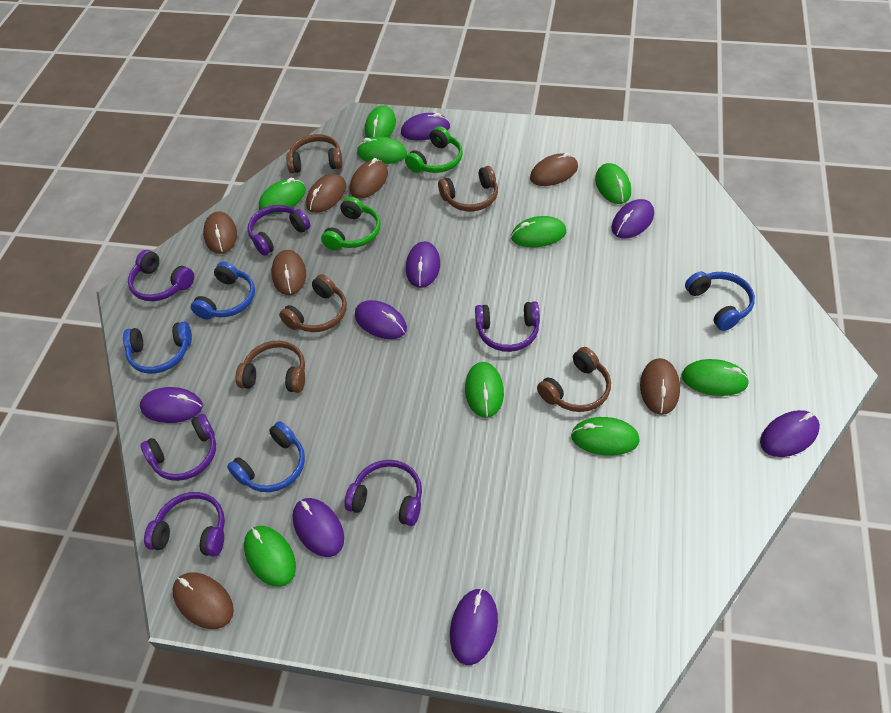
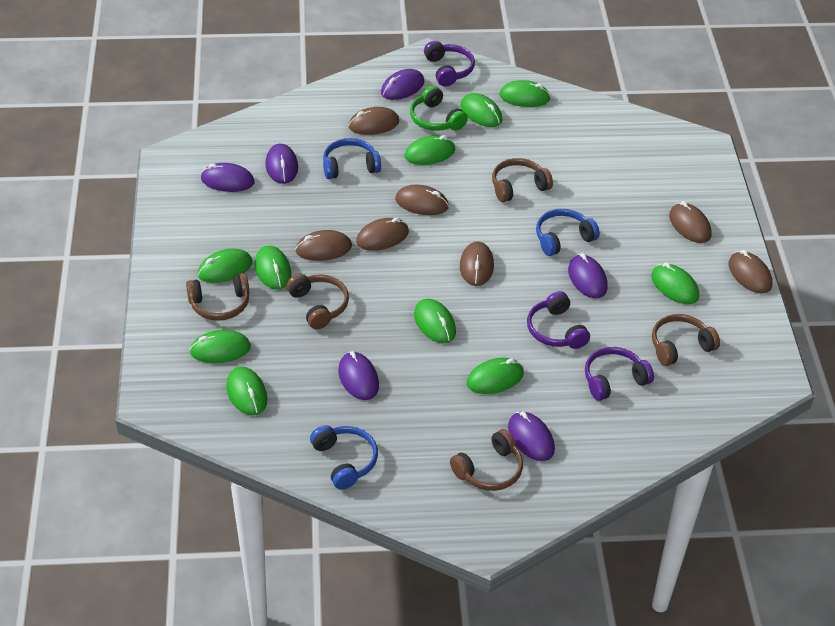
blue headphones: 4 -> 3
green headphones: 2 -> 1
green mouse: 9 -> 10
purple headphones: 6 -> 3
purple mouse: 8 -> 6

